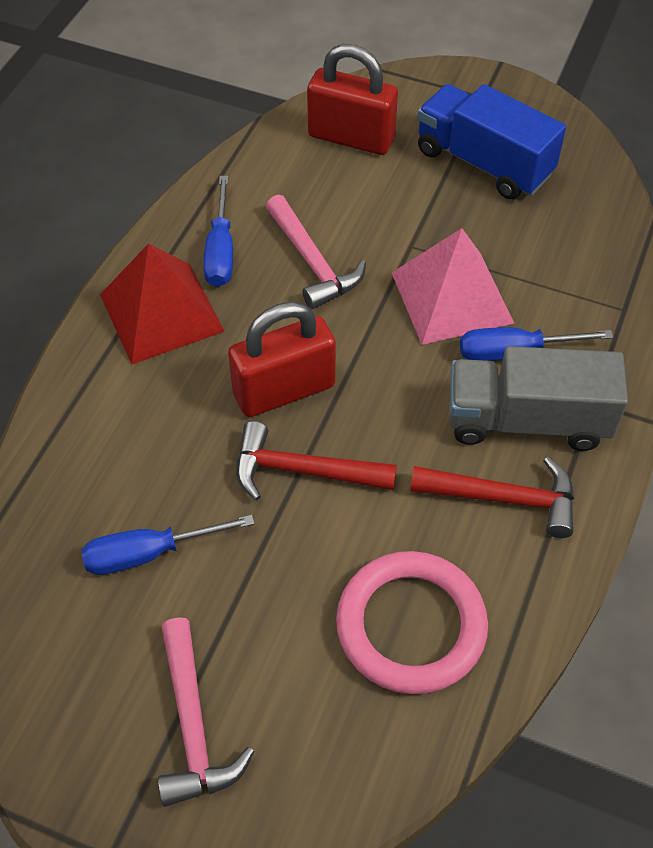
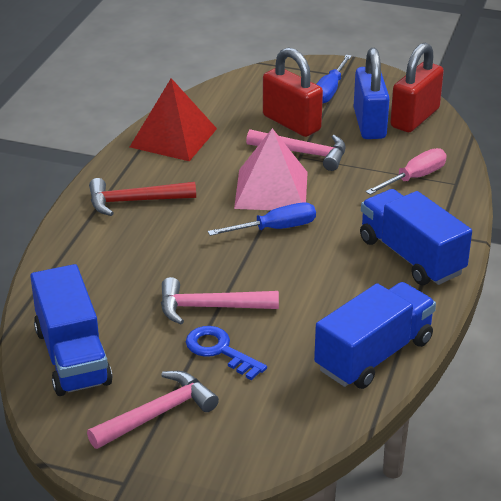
blue key: 0 -> 1
blue padlock: 0 -> 1
blue screwdriver: 3 -> 2
blue truck: 1 -> 3
grey truck: 1 -> 0
pink hammer: 2 -> 3
pink ring: 1 -> 0
pink screwdriver: 0 -> 1
red hammer: 2 -> 1

